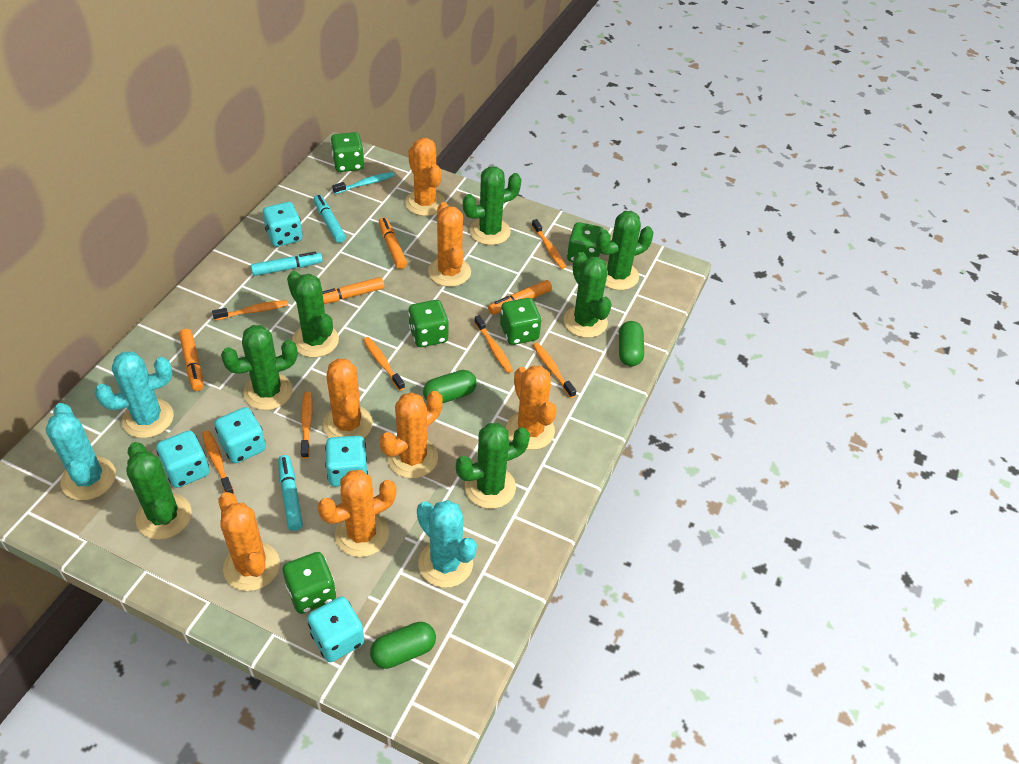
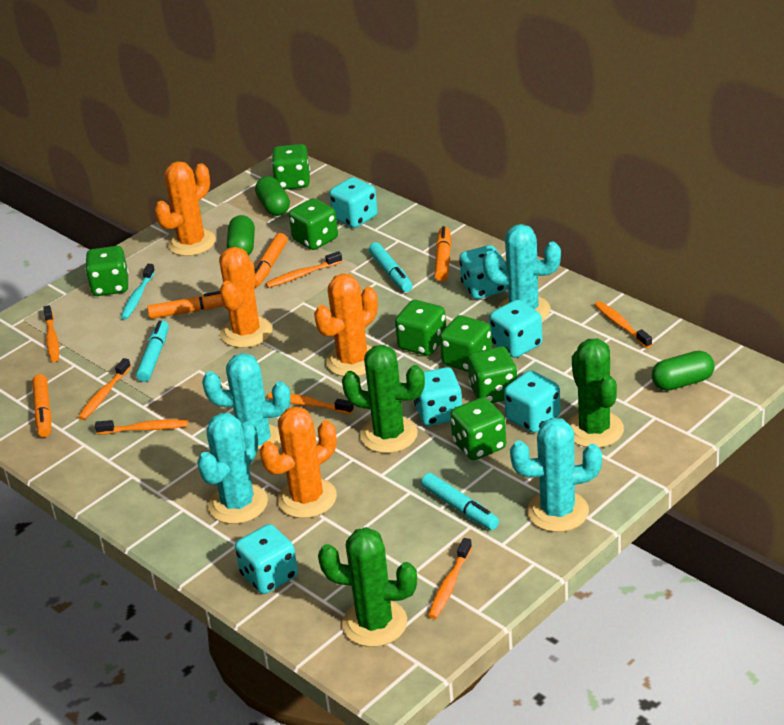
green cactus: 7 -> 3
green dice: 5 -> 7
orange cactus: 7 -> 4
turquoise cactus: 3 -> 4
turquoise dice: 5 -> 6

